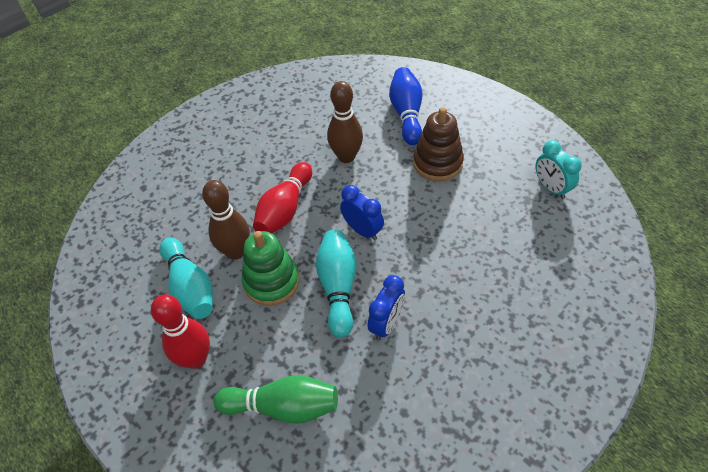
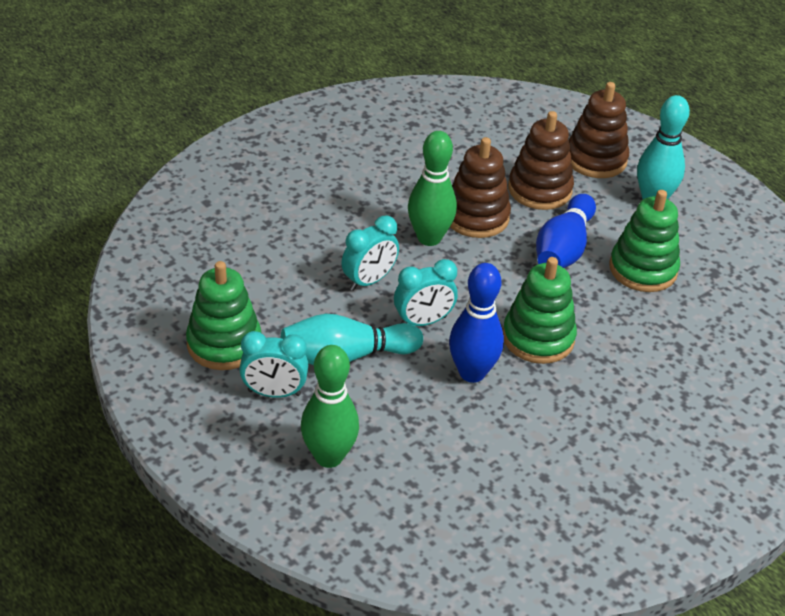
blue bowling pin: 1 -> 2
blue clock: 2 -> 0
brown bowling pin: 2 -> 0
brown stacking toy: 1 -> 3
green bowling pin: 1 -> 2
green stacking toy: 1 -> 3
red bowling pin: 2 -> 0
turquoise clock: 1 -> 3

